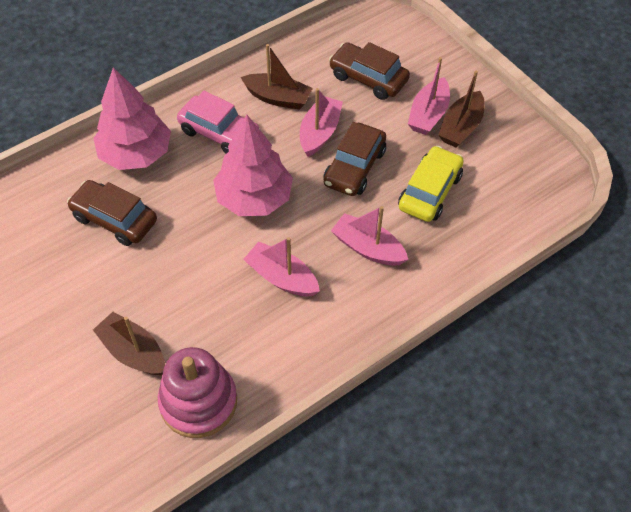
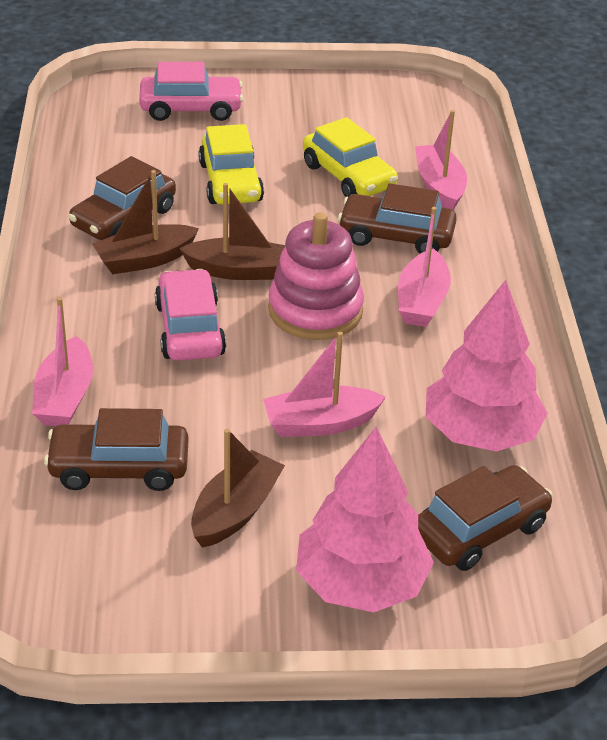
brown car: 3 -> 4
pink car: 1 -> 2
yellow car: 1 -> 2

